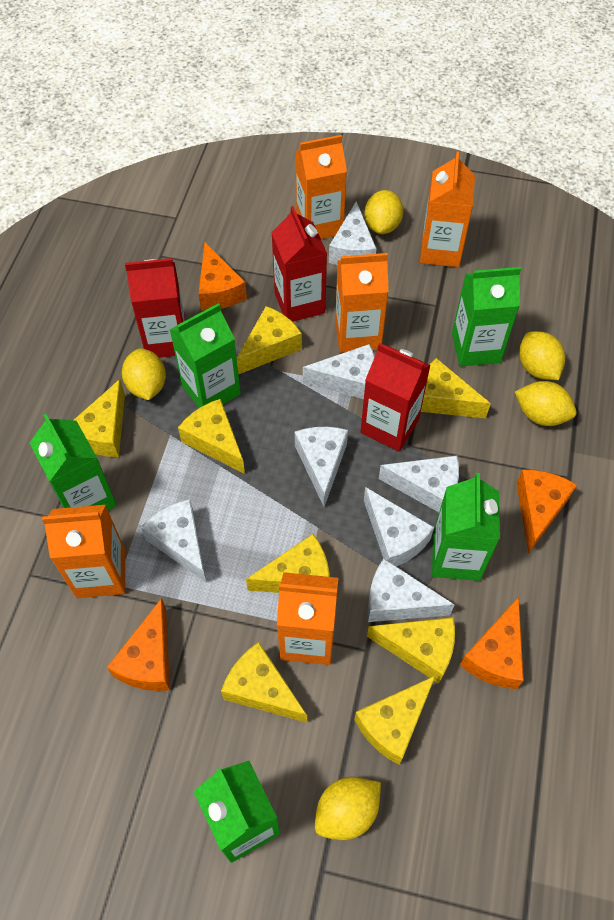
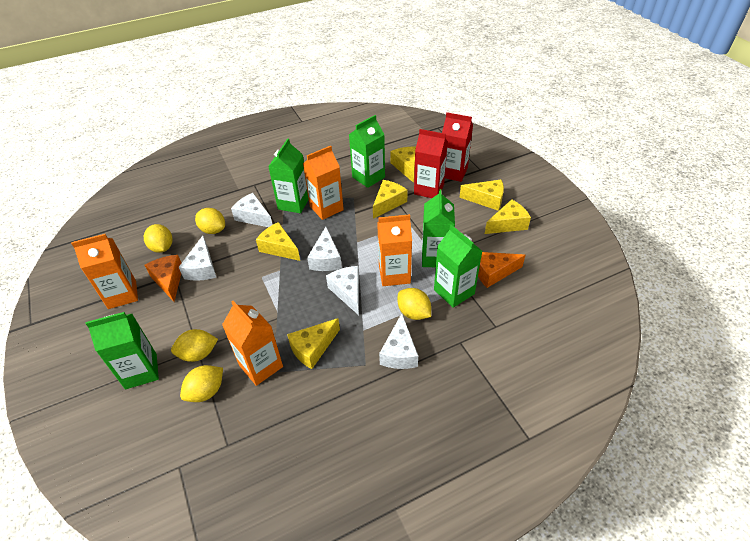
orange carton: 5 -> 4
orange cheese: 4 -> 2
red carton: 3 -> 2
white cheese: 7 -> 5
yellow cheese: 8 -> 6

